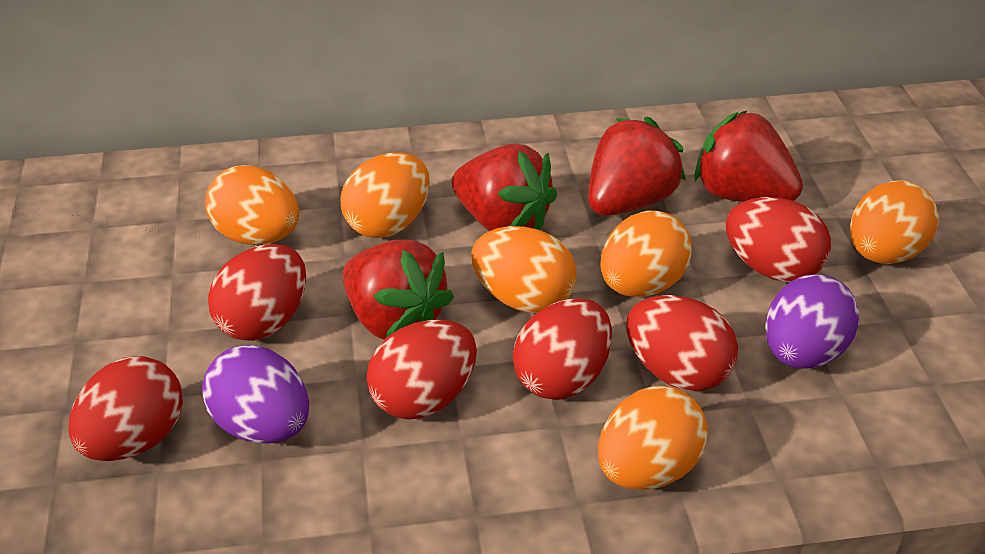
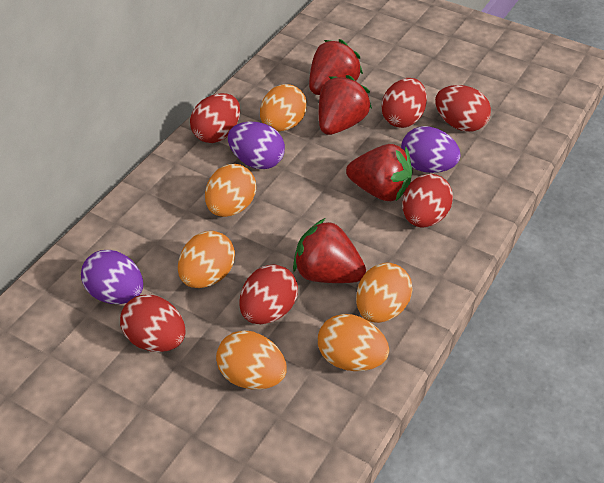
purple egg: 2 -> 3

